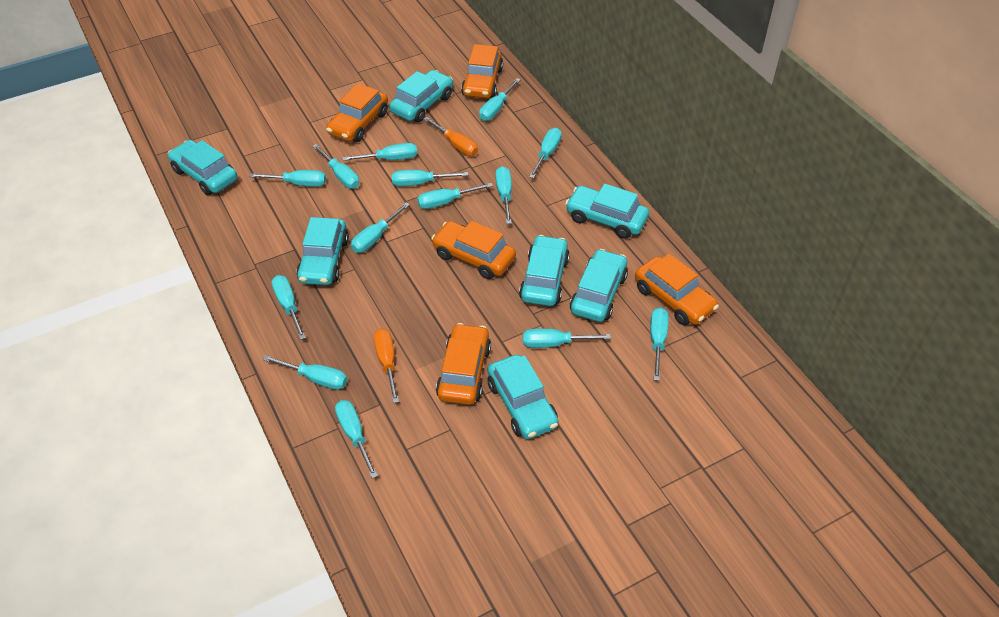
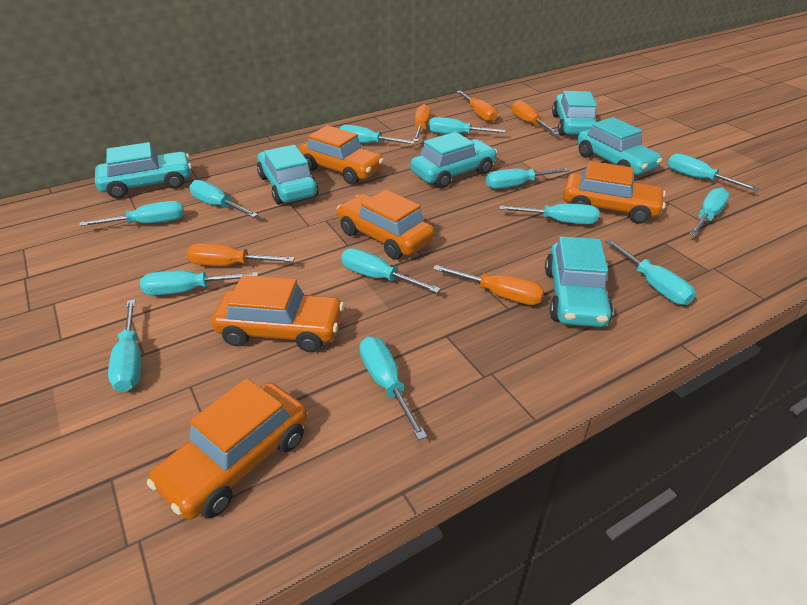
orange screwdriver: 2 -> 5
turquoise car: 7 -> 6
turquoise screwdriver: 14 -> 13

